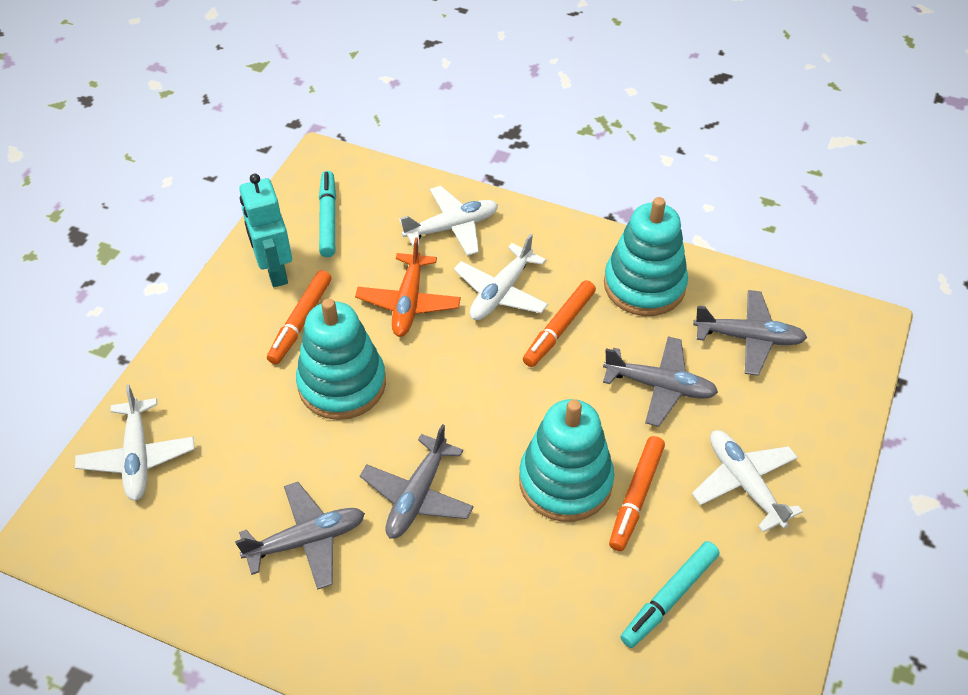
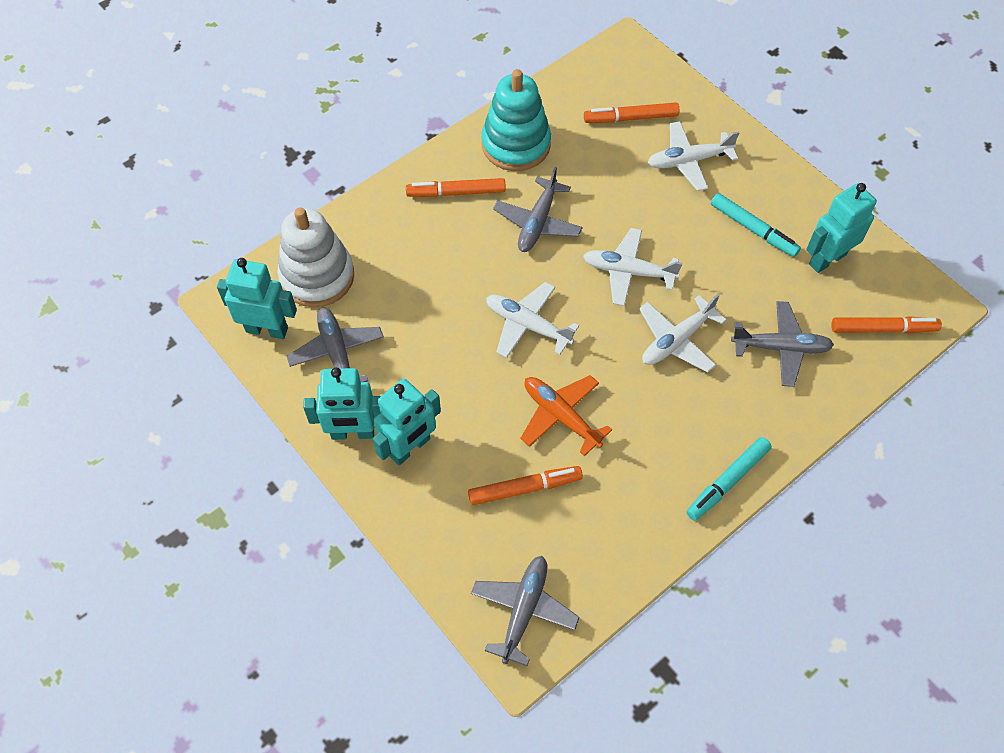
orange marker: 3 -> 4
turquoise robot: 1 -> 4
turquoise stacking toy: 3 -> 1
white stacking toy: 0 -> 1

